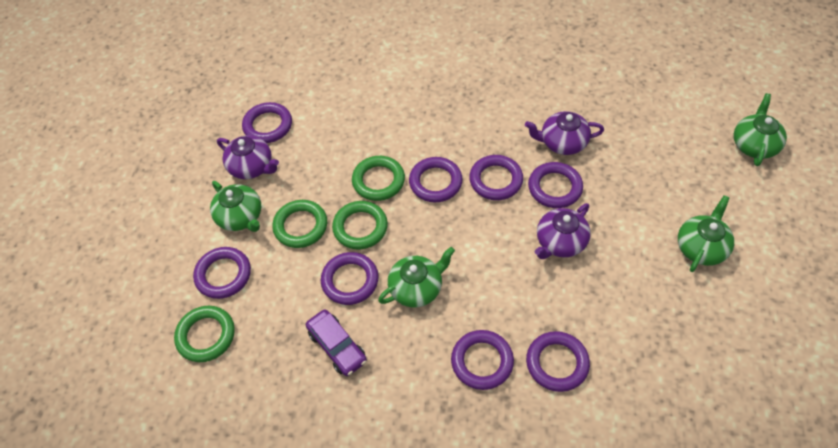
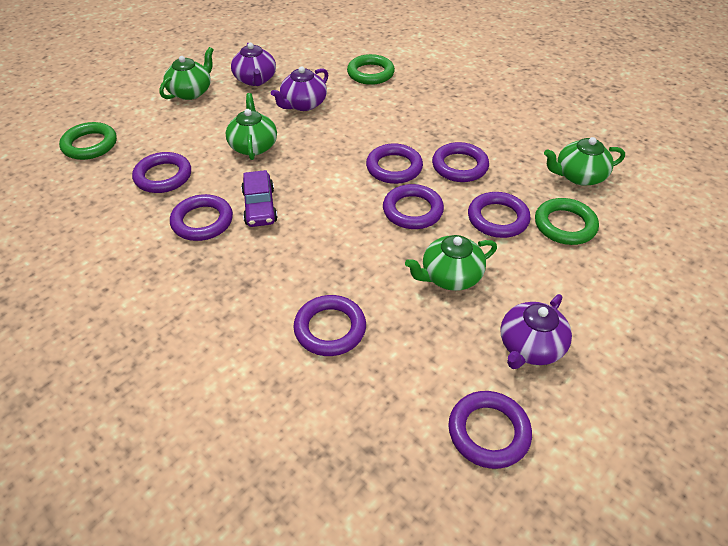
green ring: 4 -> 3

